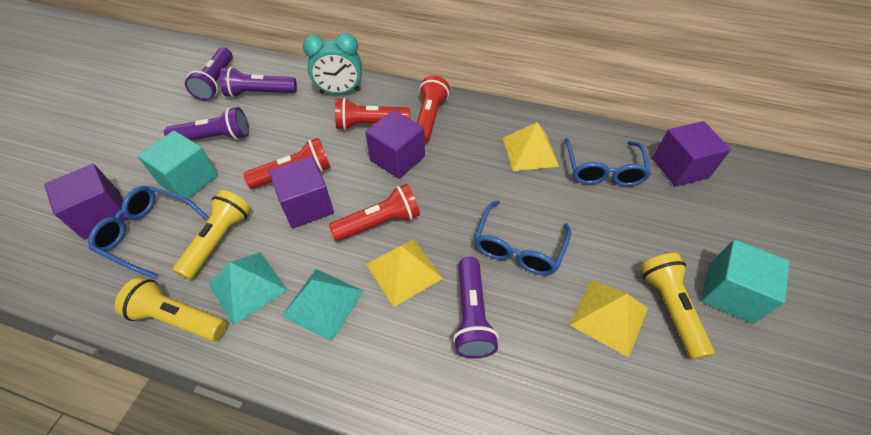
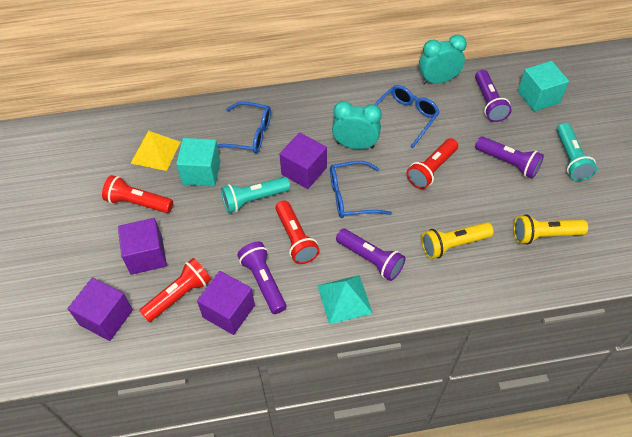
turquoise clock: 1 -> 2
turquoise flashlight: 0 -> 2
turquoise pyramid: 2 -> 1
yellow flashlight: 3 -> 2
yellow pyramid: 3 -> 1

